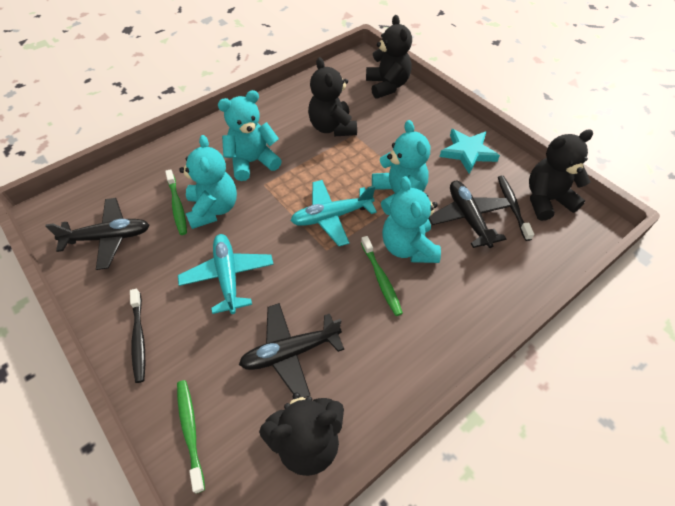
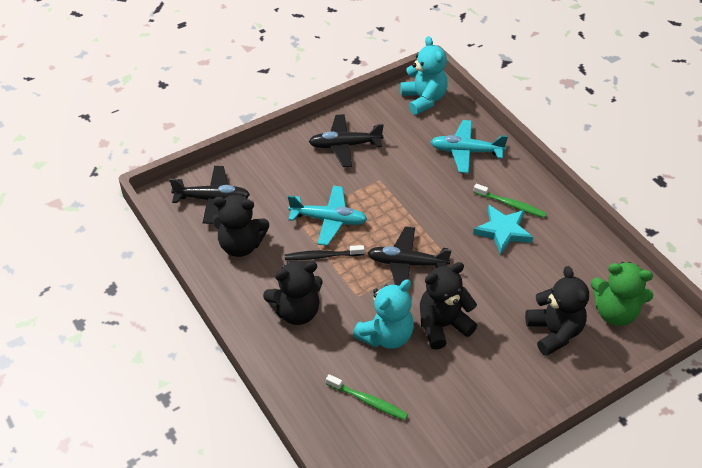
black toothbrush: 2 -> 1
green teddy bear: 0 -> 1
green toothbrush: 3 -> 2
turquoise teddy bear: 4 -> 2

